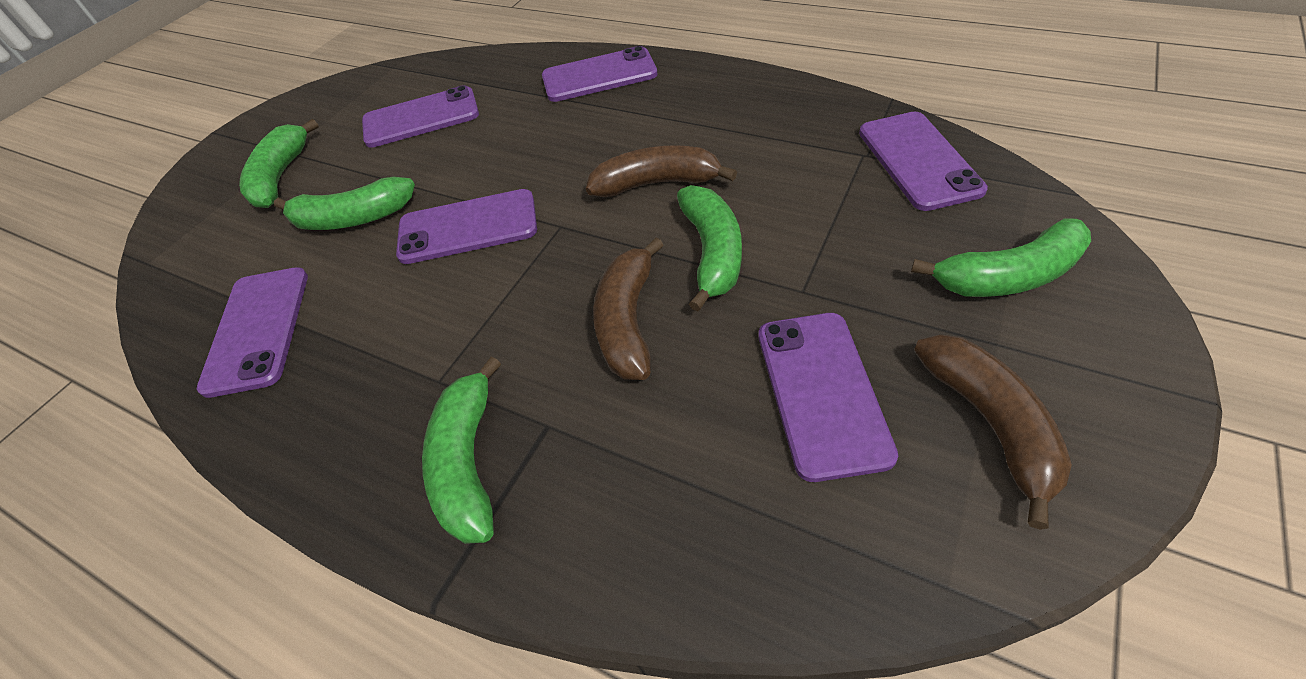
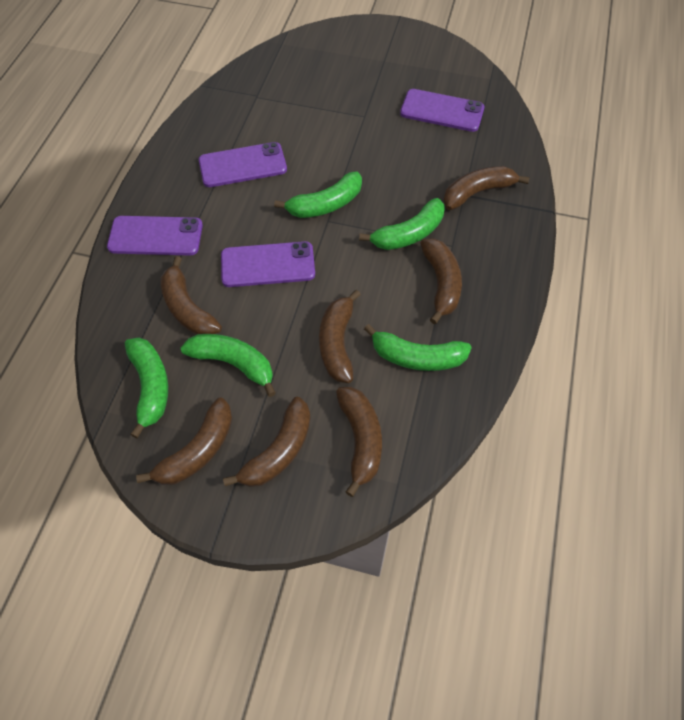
brown banana: 3 -> 7
purple phone: 6 -> 4

